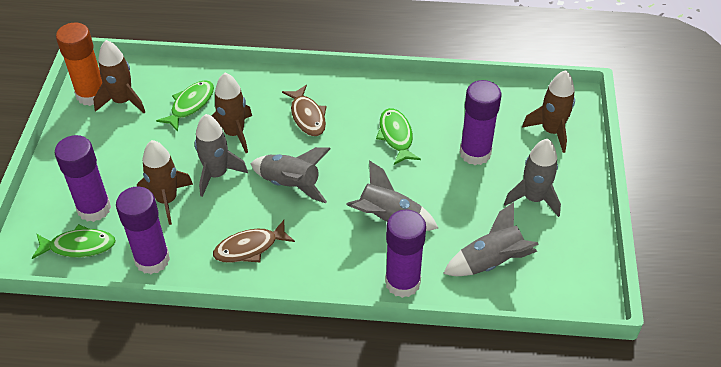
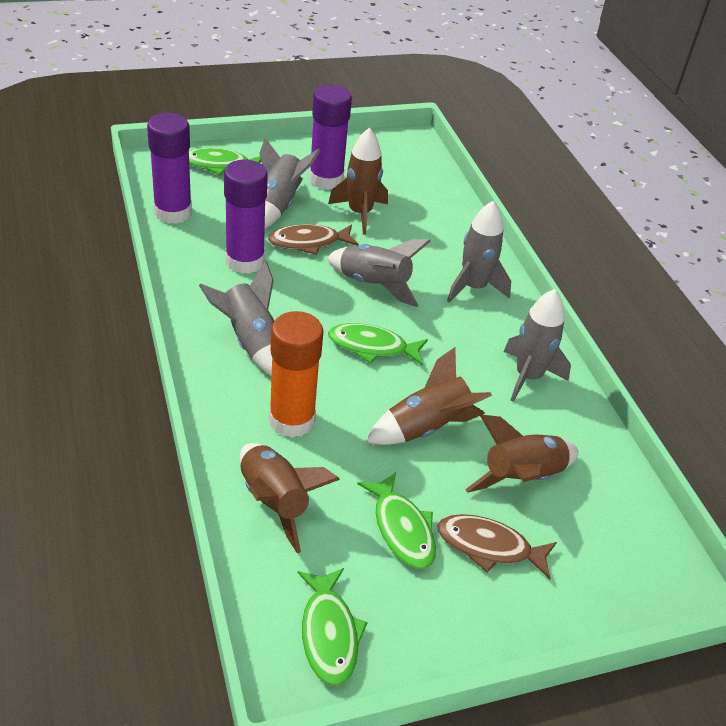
green fish: 3 -> 4
purple glue stick: 4 -> 3

